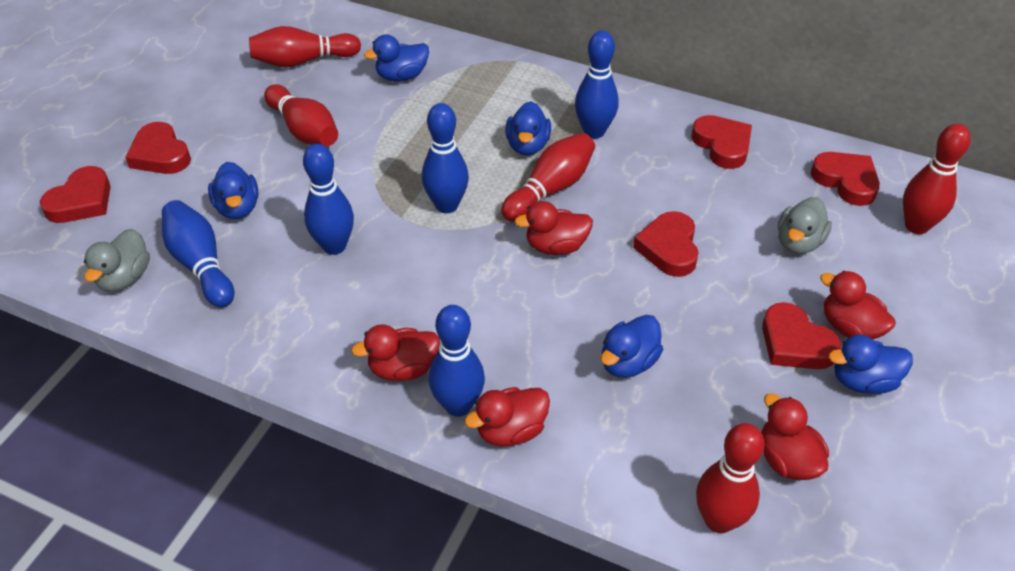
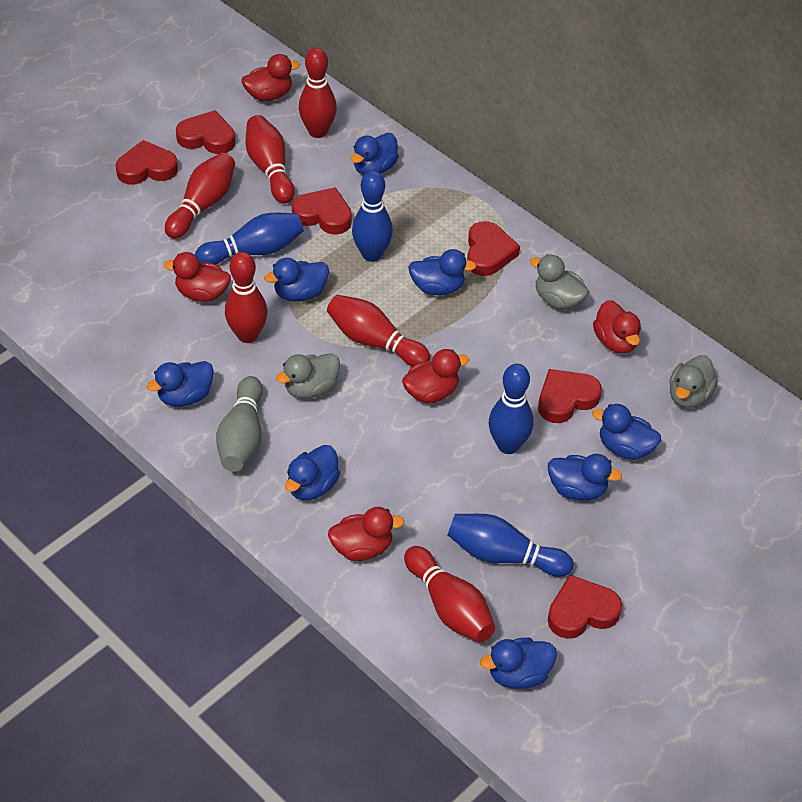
blue bowling pin: 5 -> 4
blue duck: 5 -> 8
grey bowling pin: 0 -> 1
grey duck: 2 -> 3
red bowling pin: 5 -> 6

